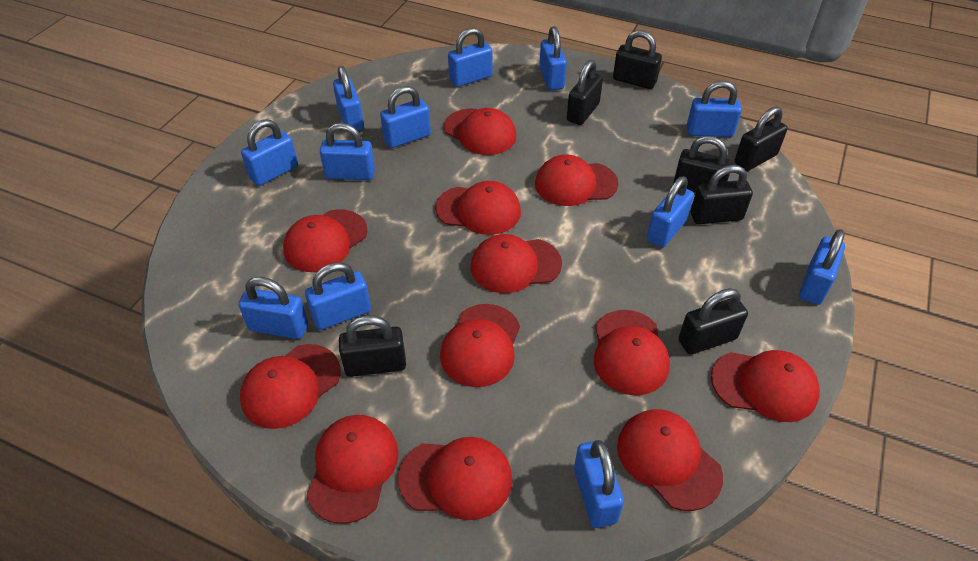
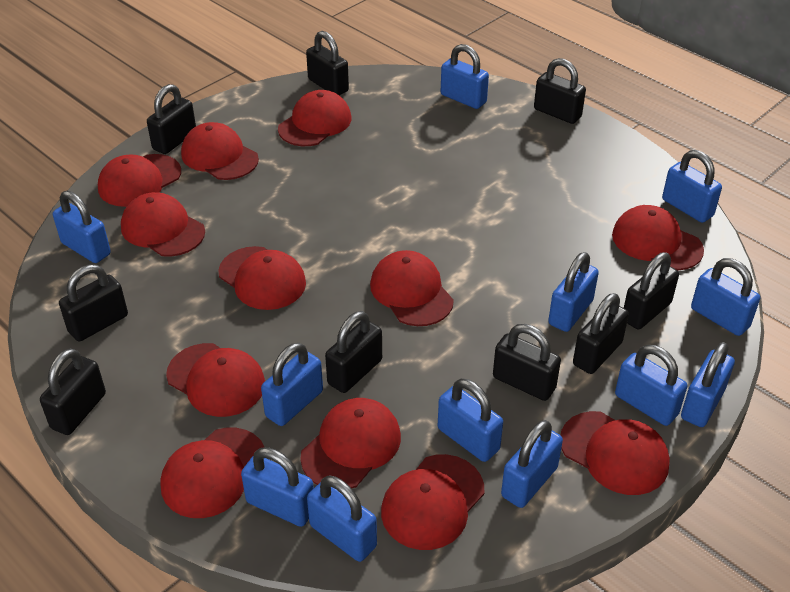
black padlock: 7 -> 9

